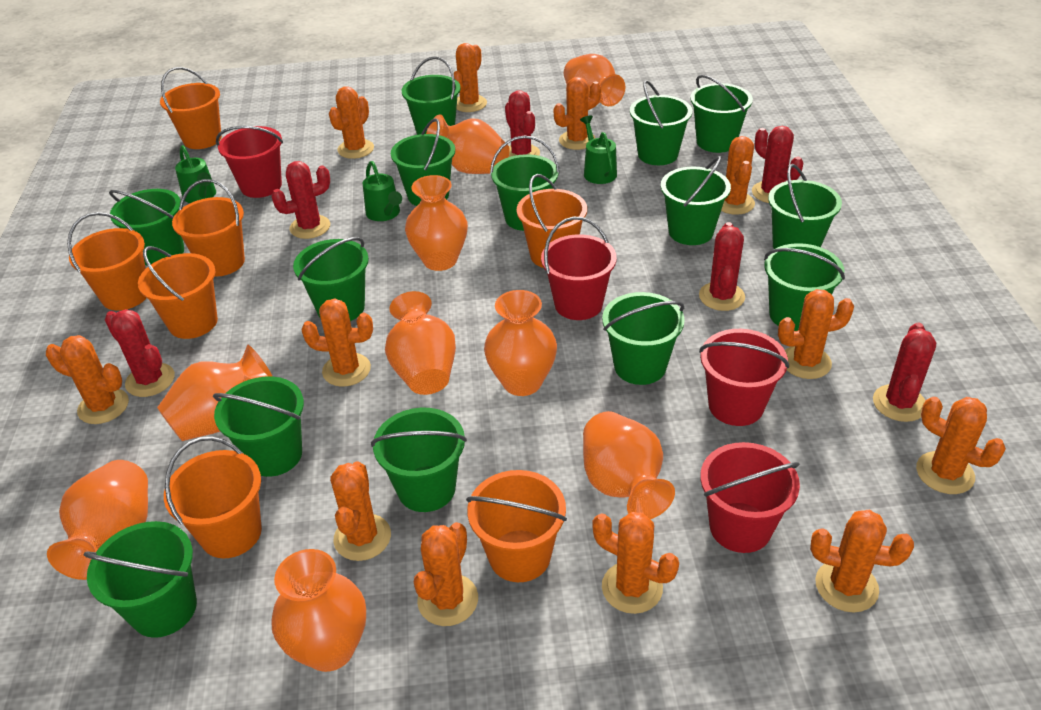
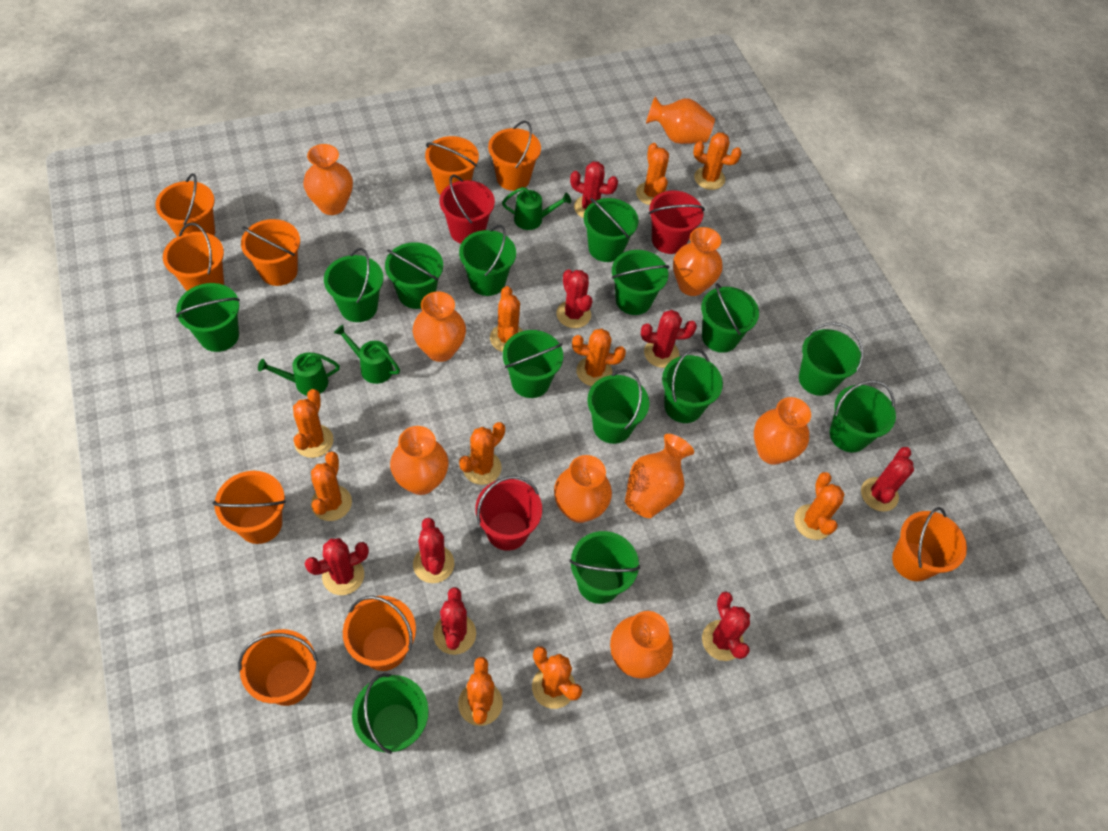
orange bucket: 7 -> 9
orange cactus: 12 -> 10
red bucket: 4 -> 3
red cactus: 6 -> 8

